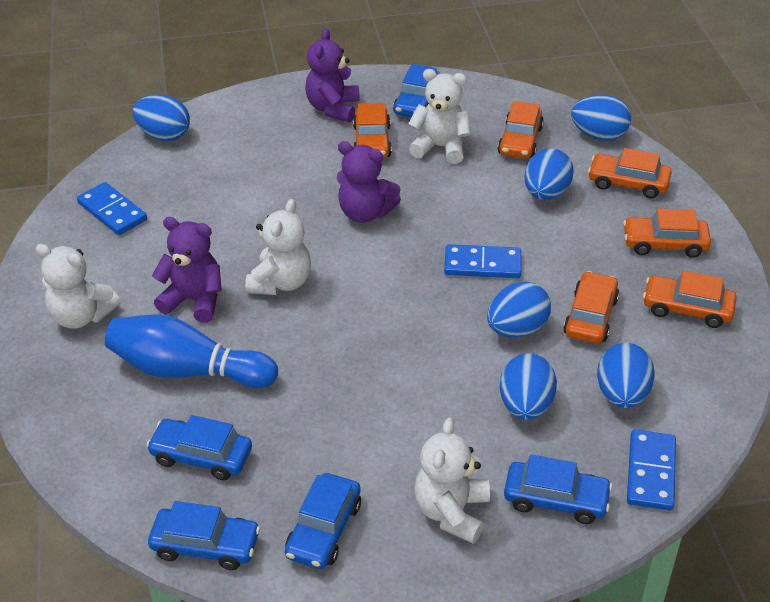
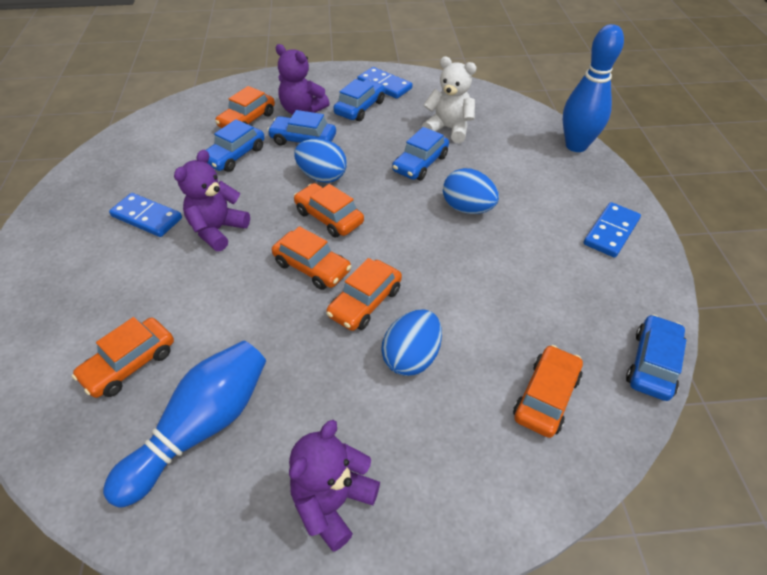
blue bowling pin: 1 -> 2
blue egg: 6 -> 3
white teddy bear: 4 -> 1

